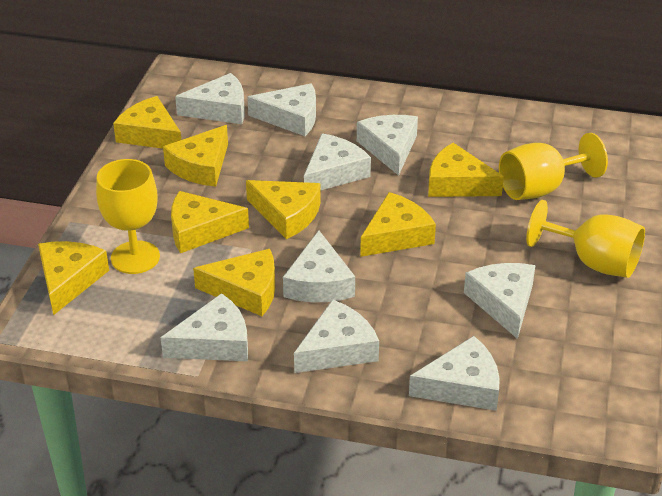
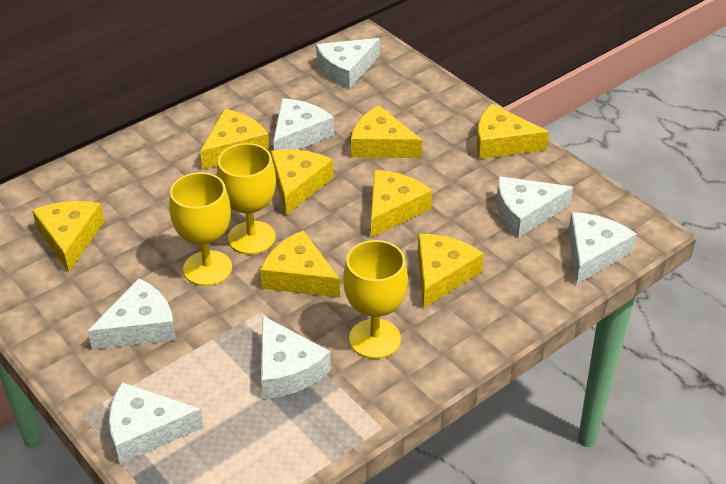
white cheese: 9 -> 7

